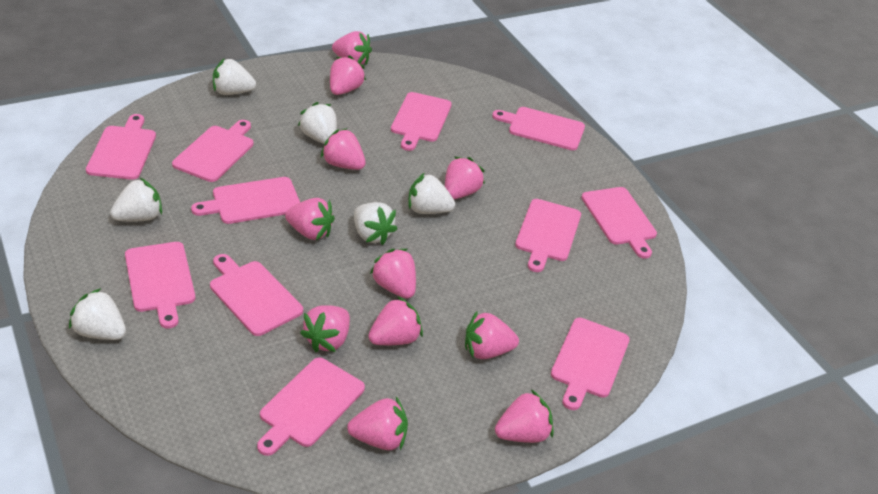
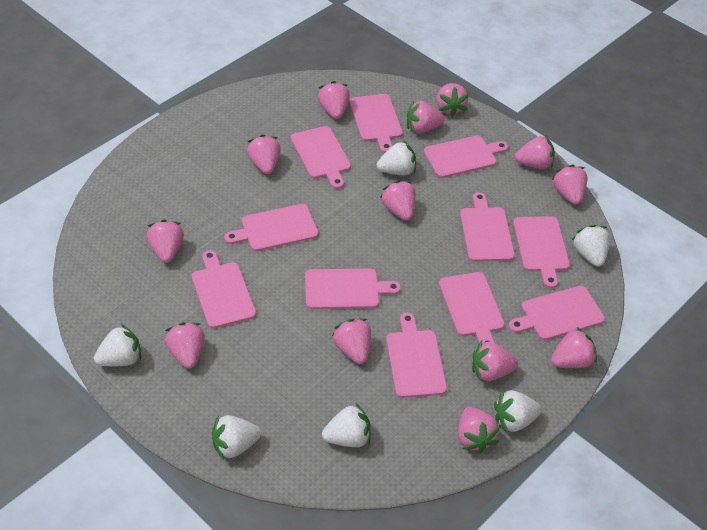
pink strawberry: 11 -> 13

